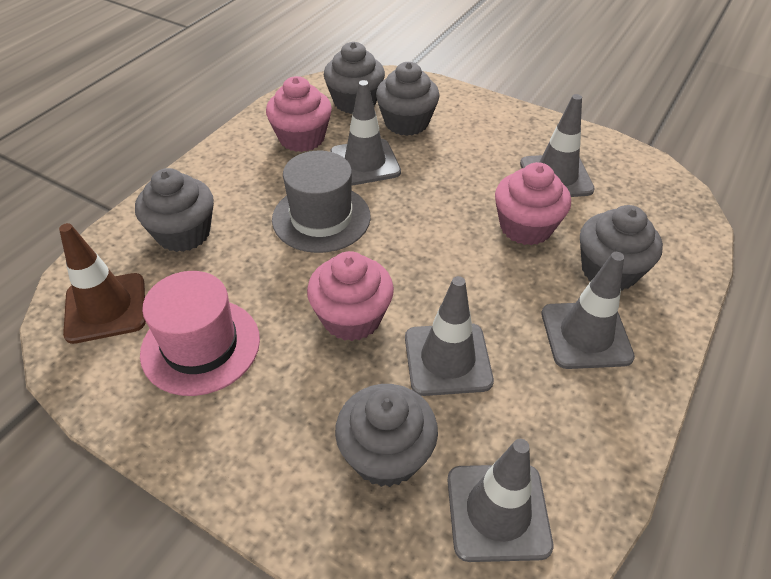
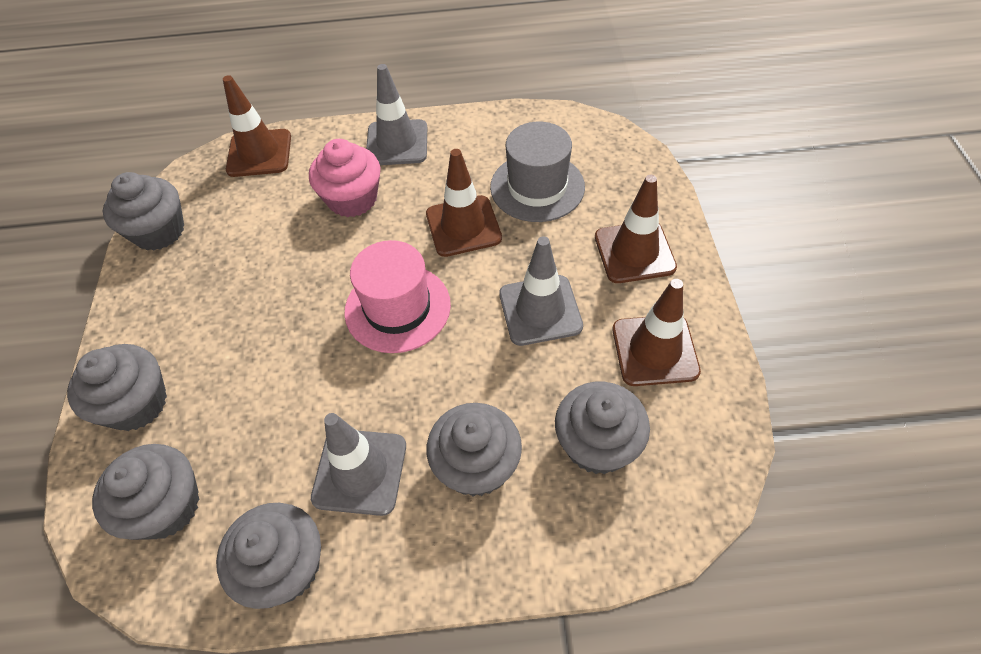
brown traffic cone: 1 -> 4
grey cupcake: 5 -> 6
grey traffic cone: 5 -> 3
pink cupcake: 3 -> 1

